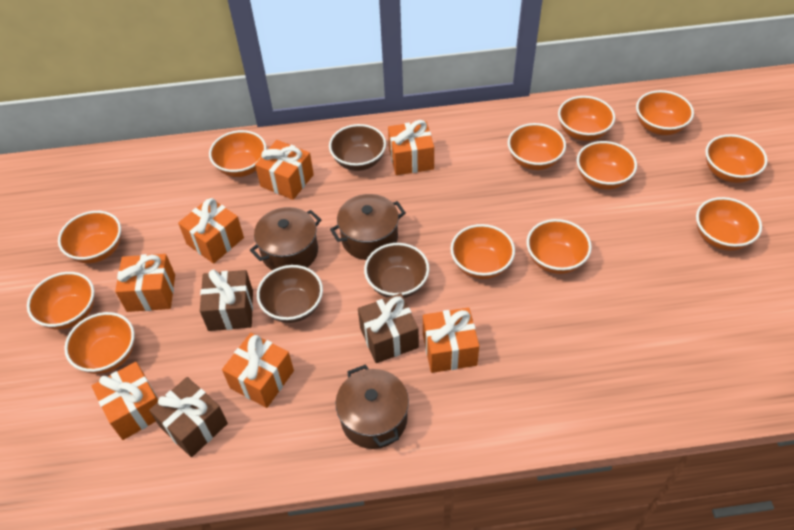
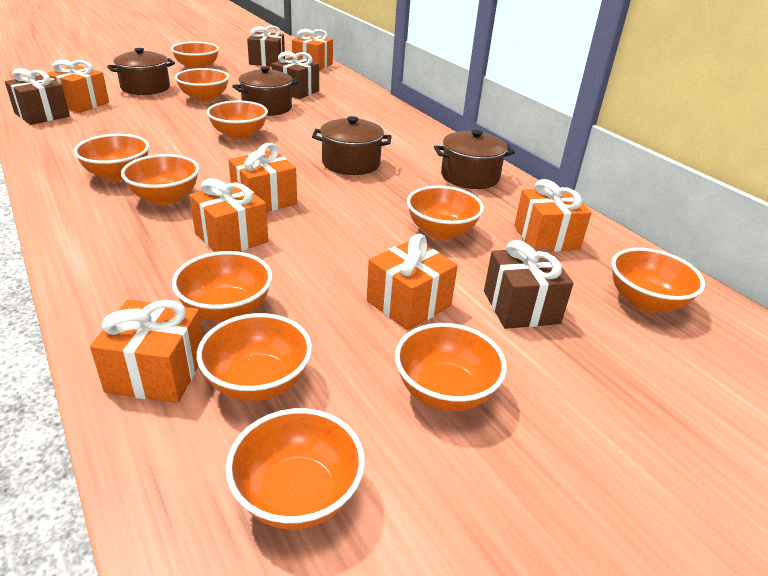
brown bowl: 3 -> 0
brown gift: 3 -> 4
brown pot: 3 -> 4
orange bowl: 12 -> 11

